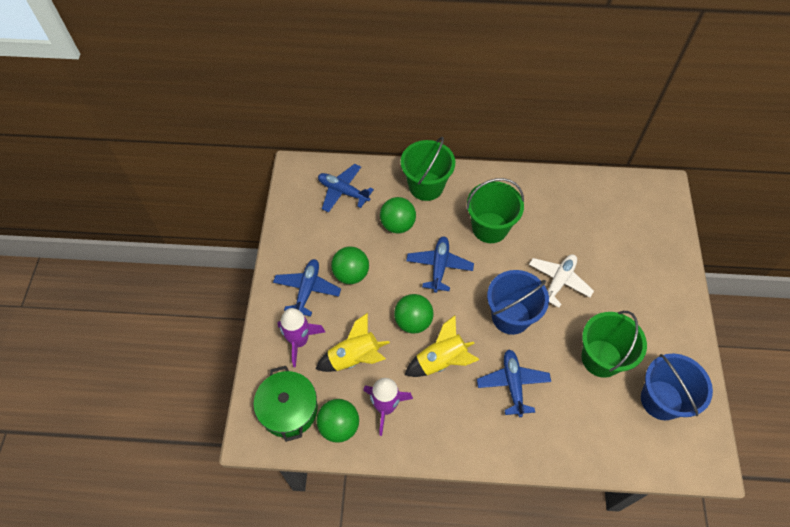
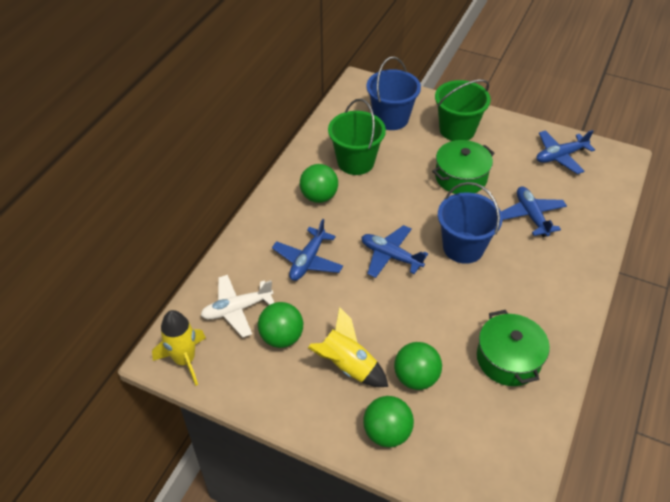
green bucket: 3 -> 2
green pot: 1 -> 2
purple rocket: 2 -> 0

